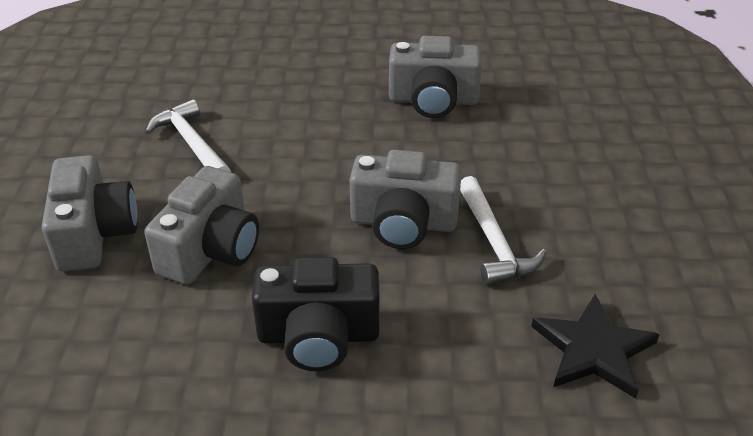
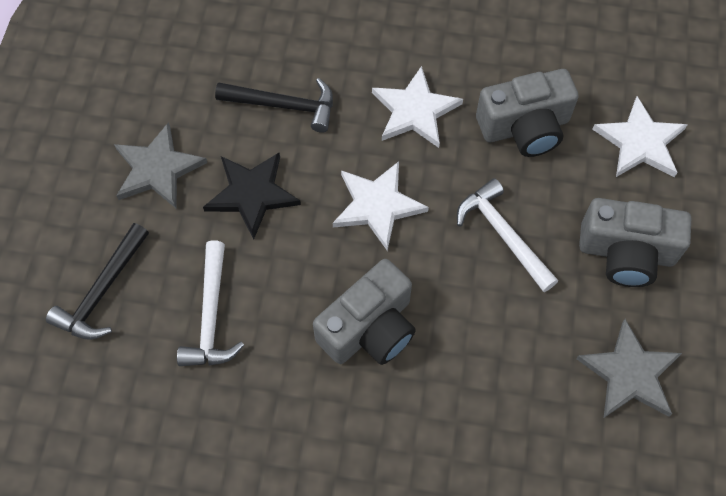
black camera: 1 -> 0
black hammer: 0 -> 2
grey camera: 4 -> 3
grey star: 0 -> 2
white star: 0 -> 3

